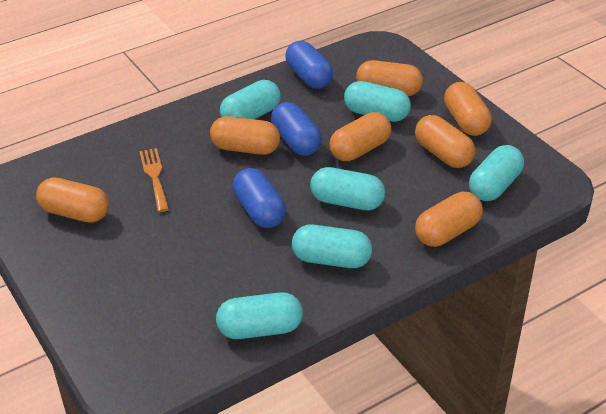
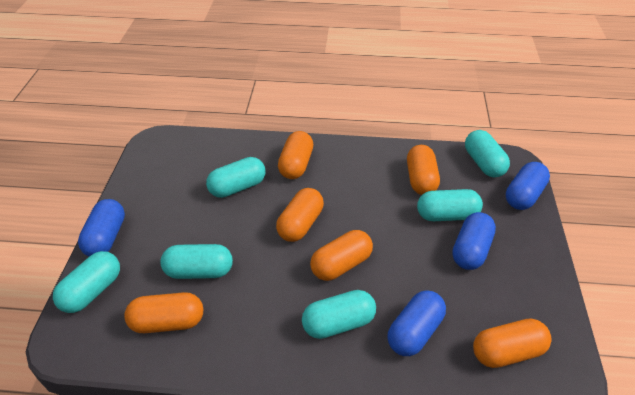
blue capsule: 3 -> 4
orange capsule: 7 -> 6
orange fork: 1 -> 0

